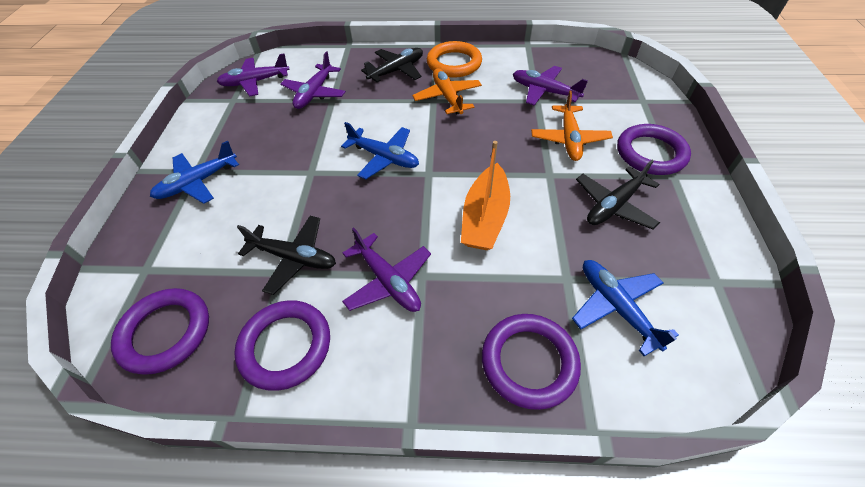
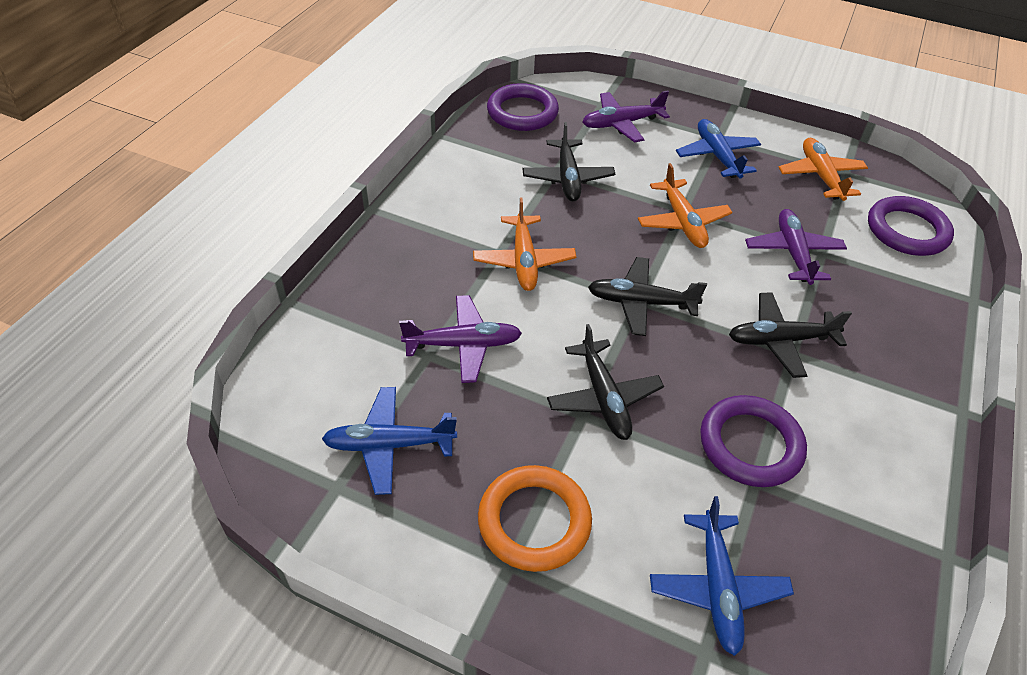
black plane: 3 -> 4
orange boat: 1 -> 0
orange plane: 2 -> 3
purple plane: 4 -> 3
purple ring: 4 -> 3

